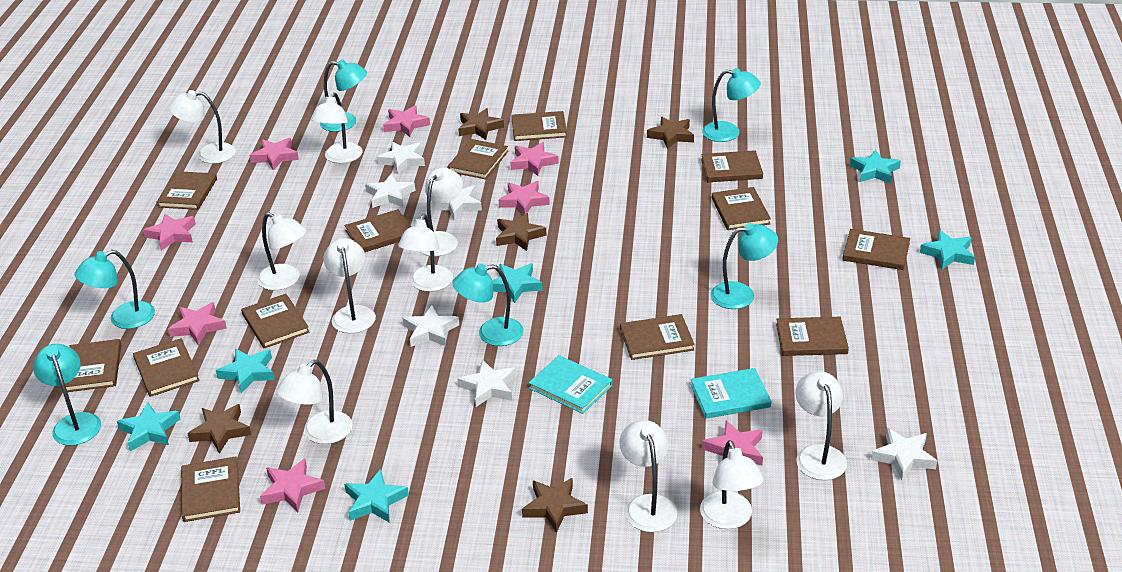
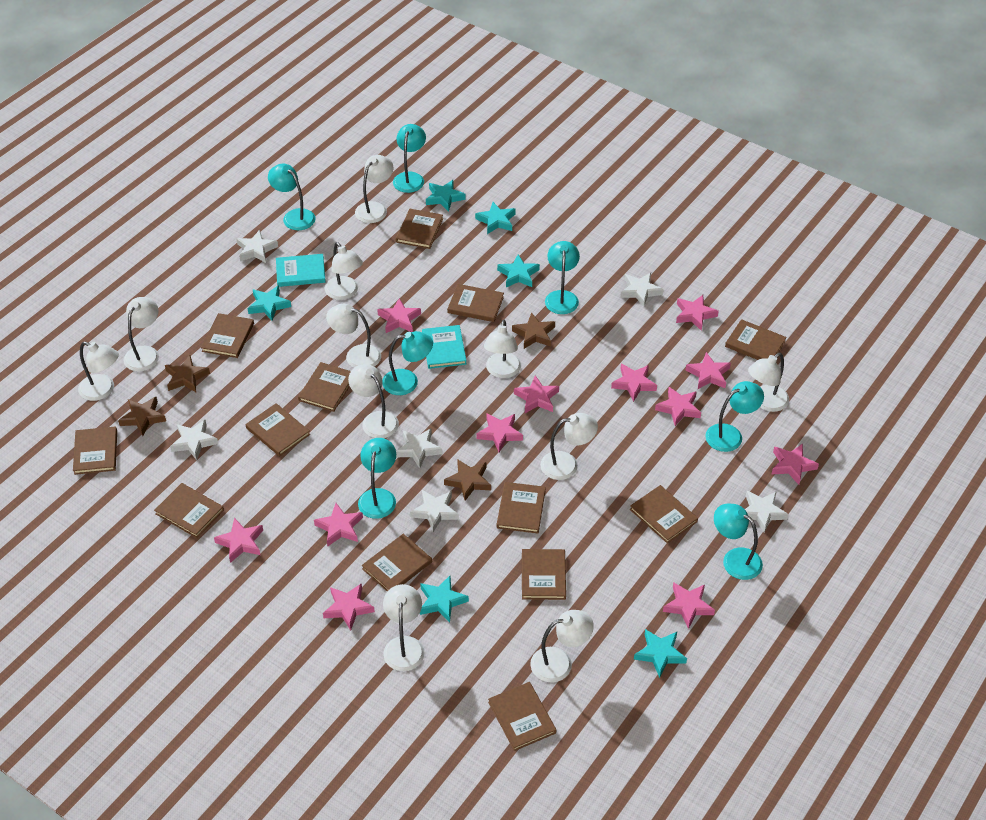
brown star: 5 -> 4
pink star: 8 -> 12
turquoise lamp: 6 -> 7
white lamp: 10 -> 11

